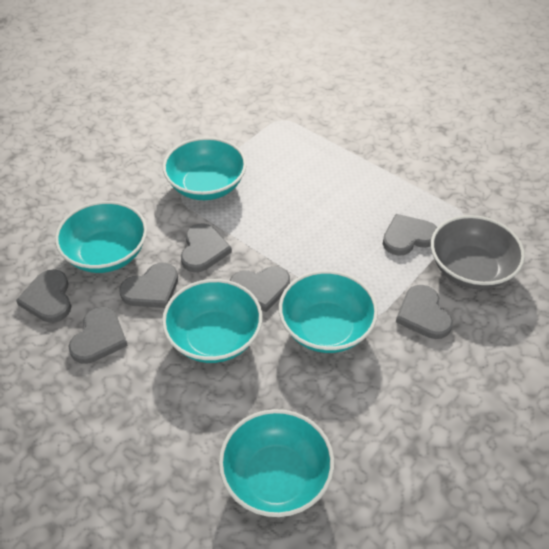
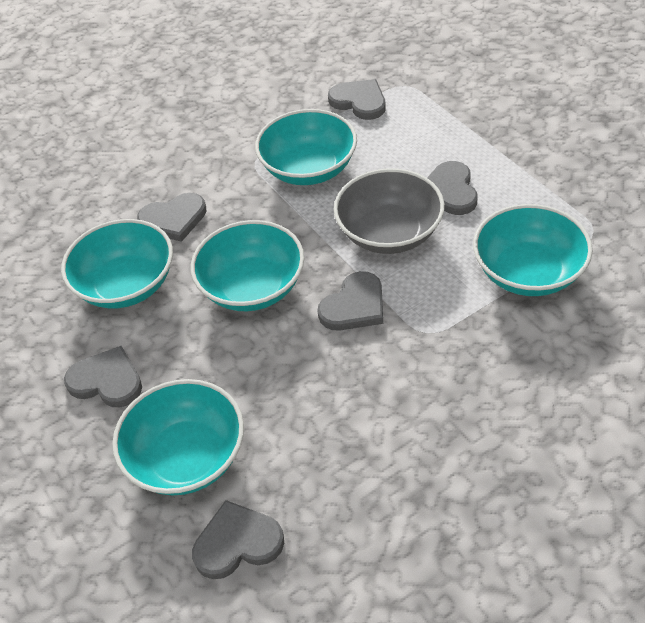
grey heart: 7 -> 6

